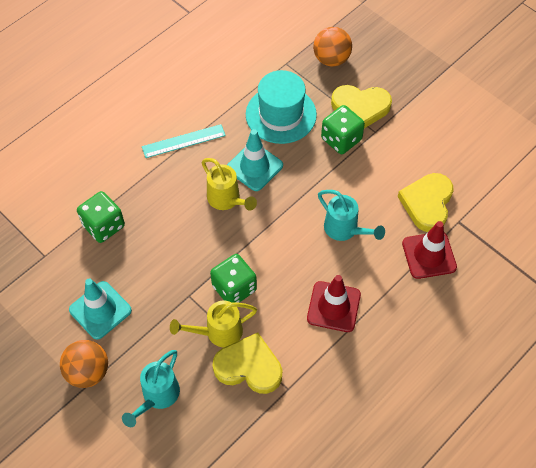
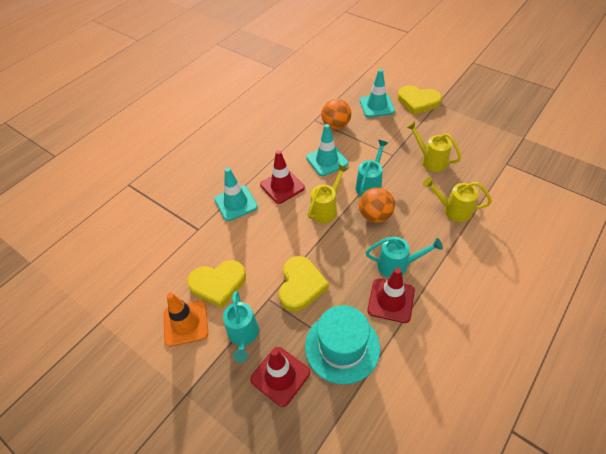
green dice: 3 -> 0
orange traffic cone: 0 -> 1
red traffic cone: 2 -> 3
turquoise ruler: 1 -> 0
turquoise traffic cone: 2 -> 3
turquoise watering can: 2 -> 3
yellow watering can: 2 -> 3

